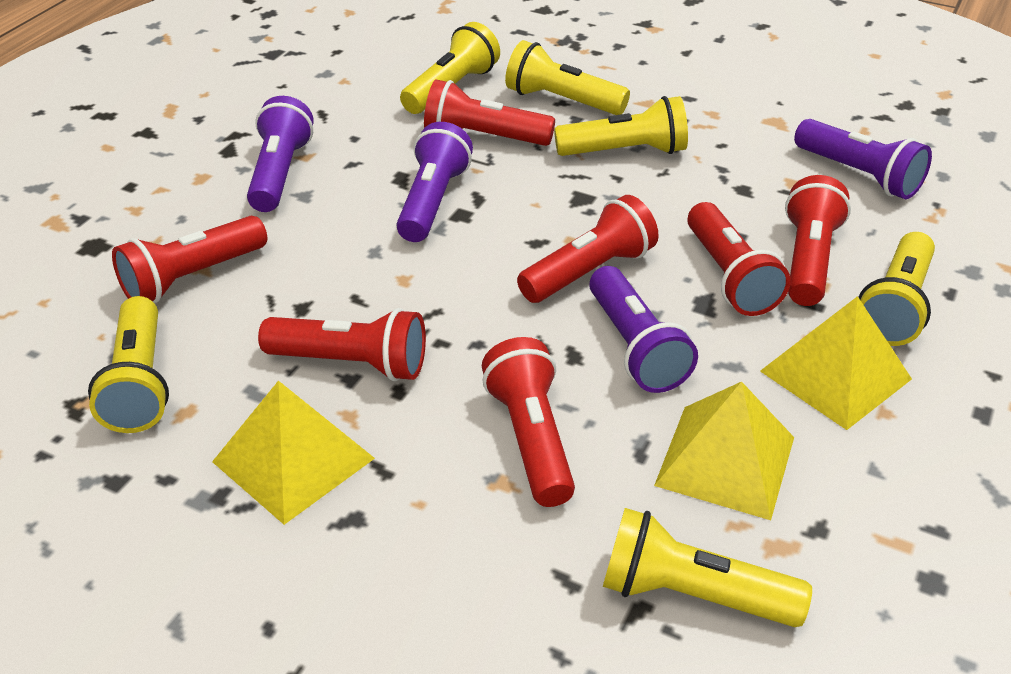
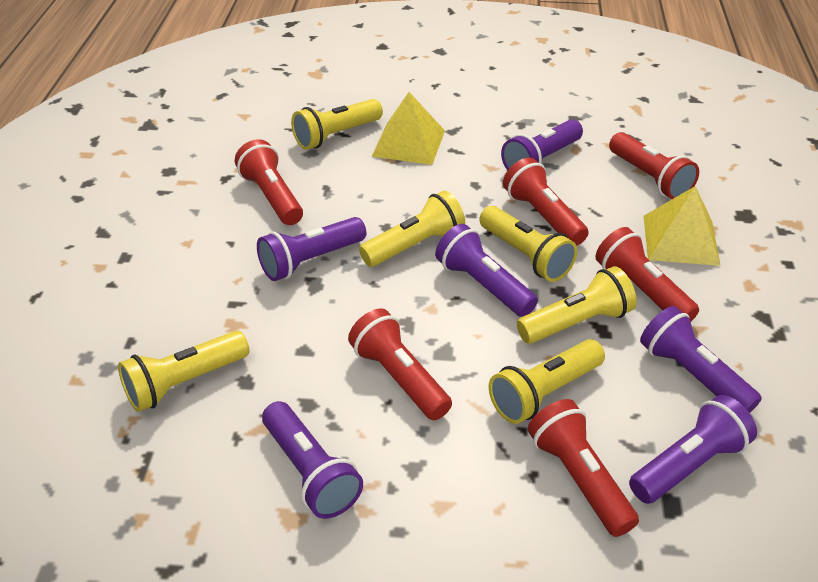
purple flashlight: 4 -> 6
red flashlight: 7 -> 6
yellow pyramid: 3 -> 2

